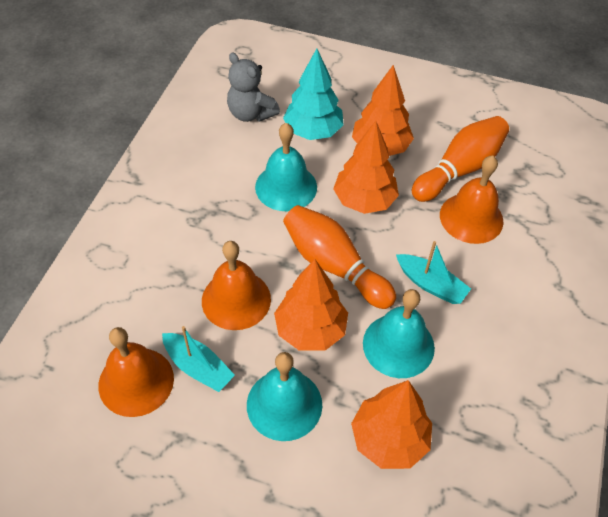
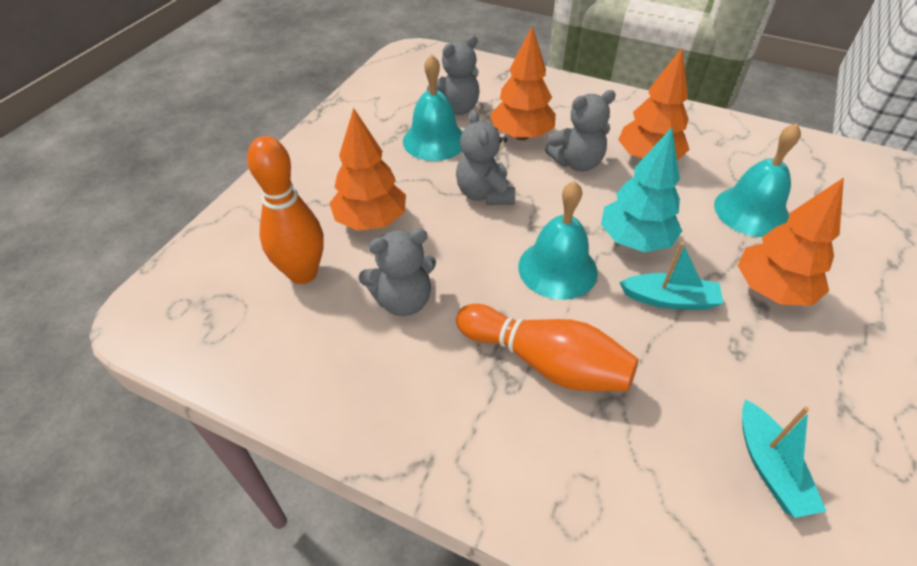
grey teddy bear: 1 -> 4
orange bell: 3 -> 0

